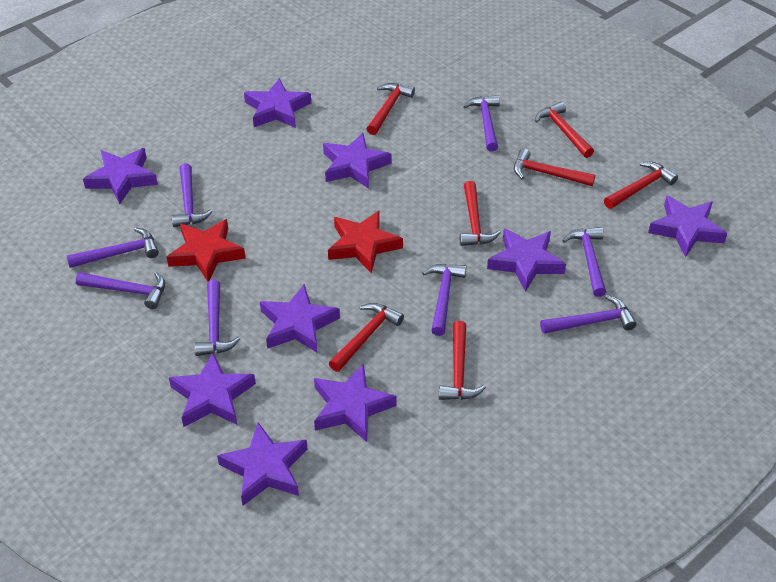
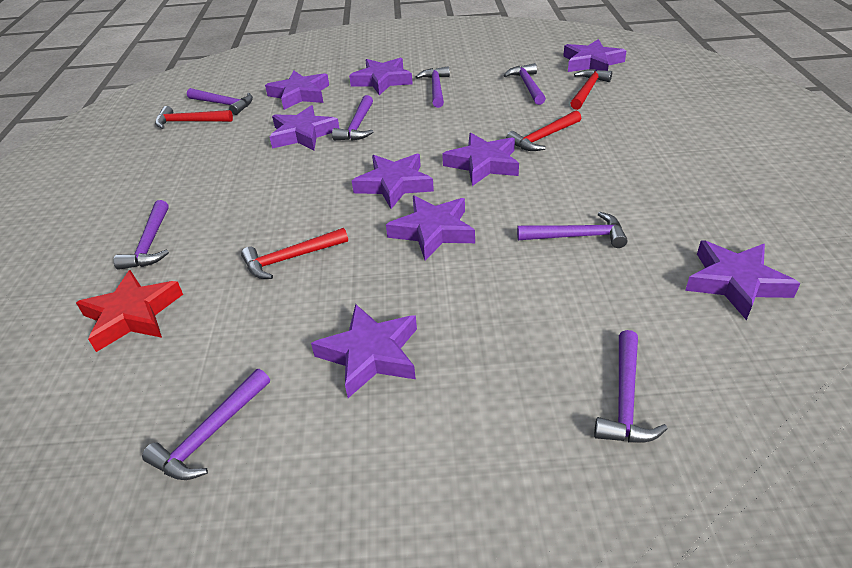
red hammer: 7 -> 4
red star: 2 -> 1

